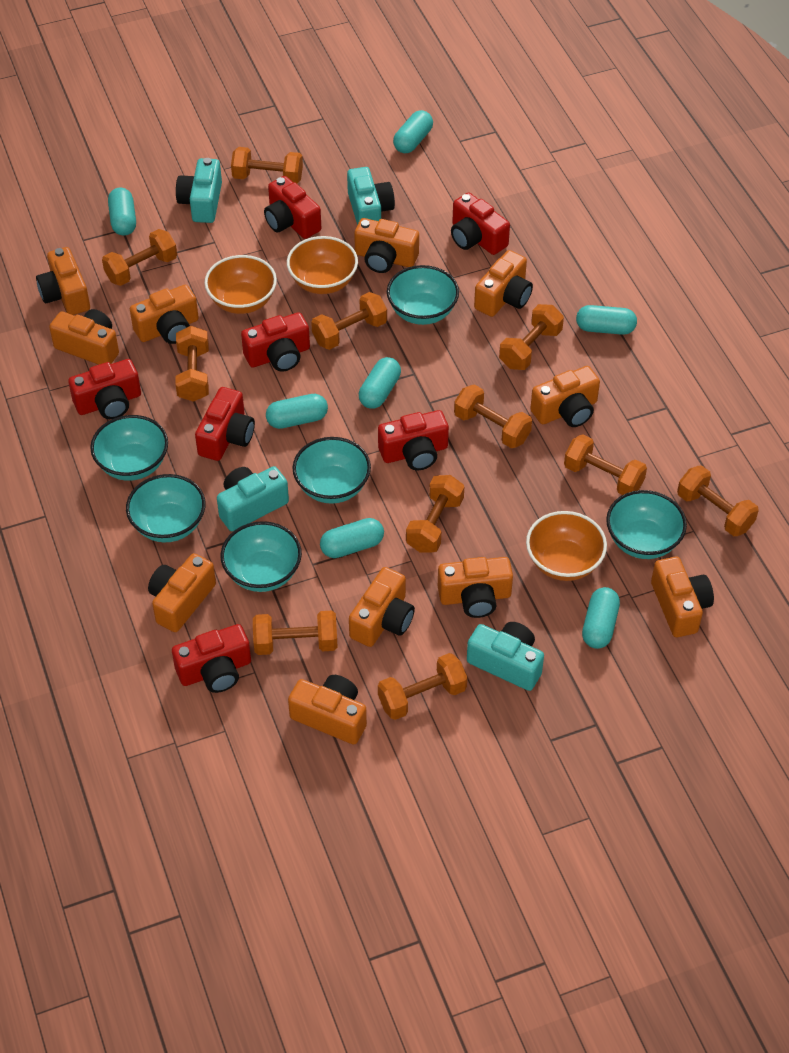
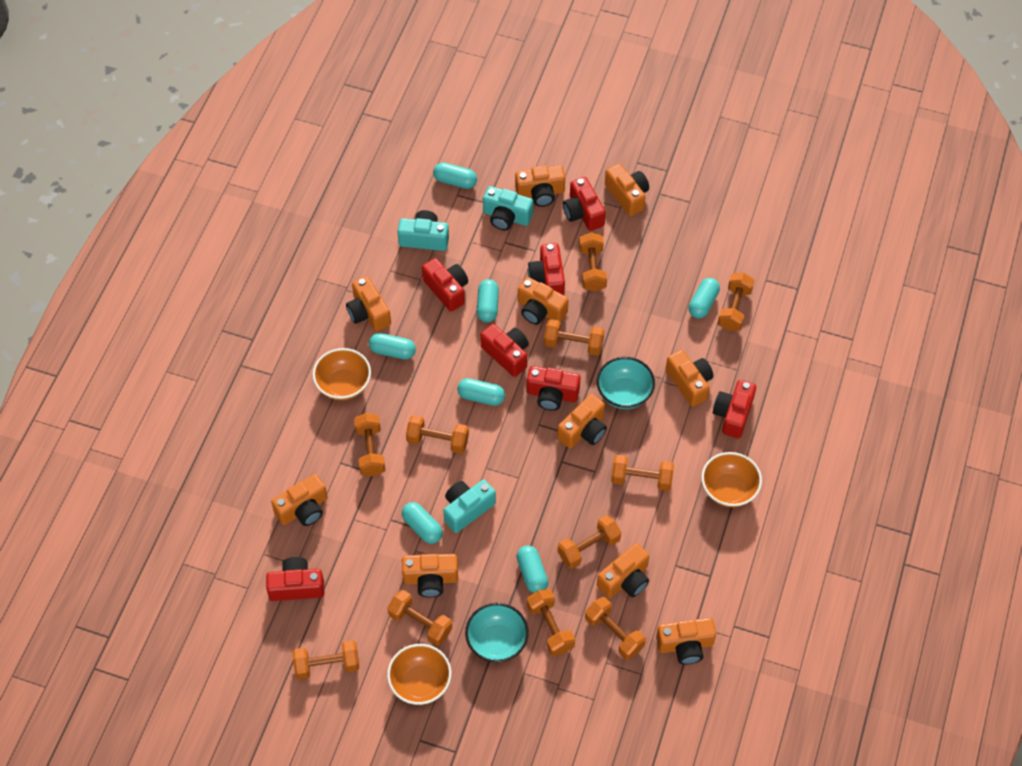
orange camera: 11 -> 10
turquoise bowl: 6 -> 2
turquoise camera: 4 -> 3

